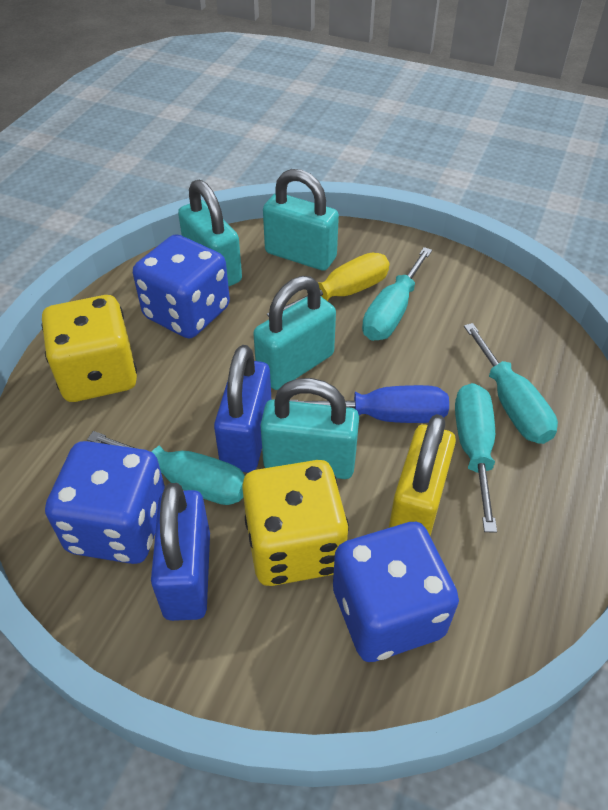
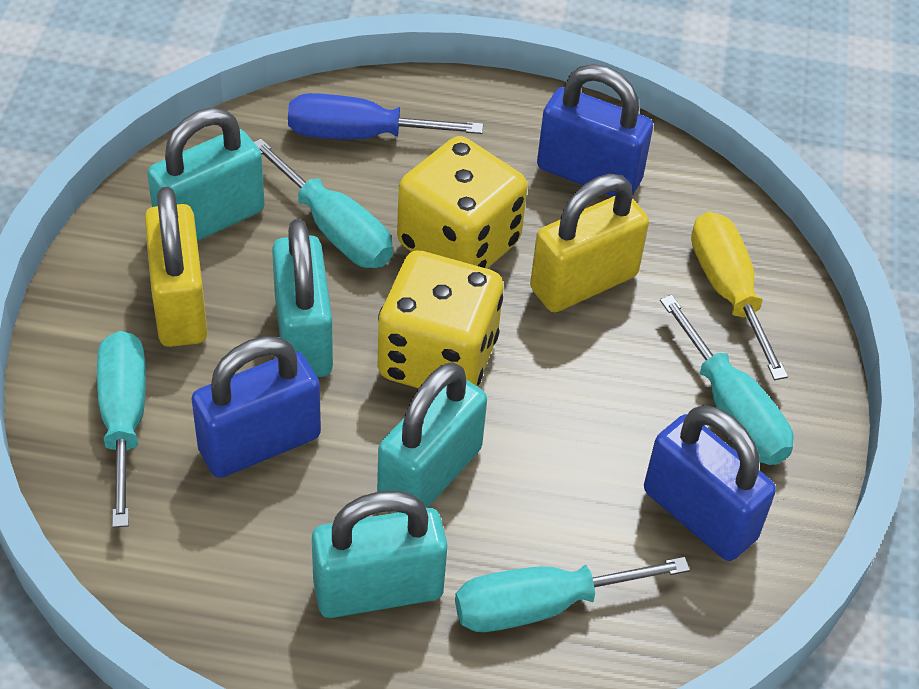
blue dice: 3 -> 0
blue padlock: 2 -> 3
yellow padlock: 1 -> 2

